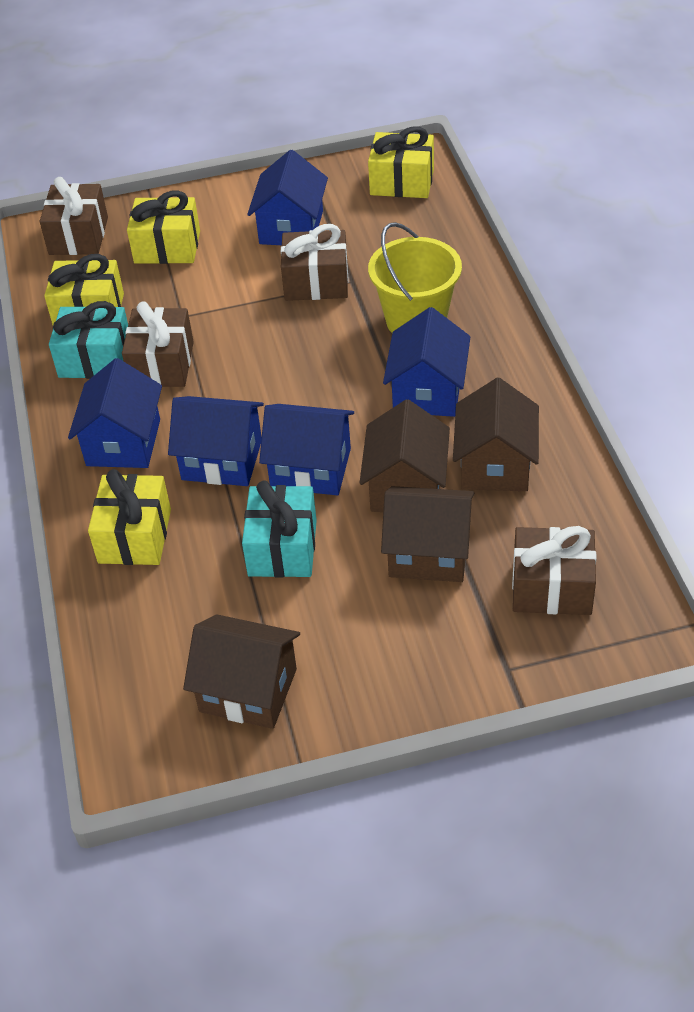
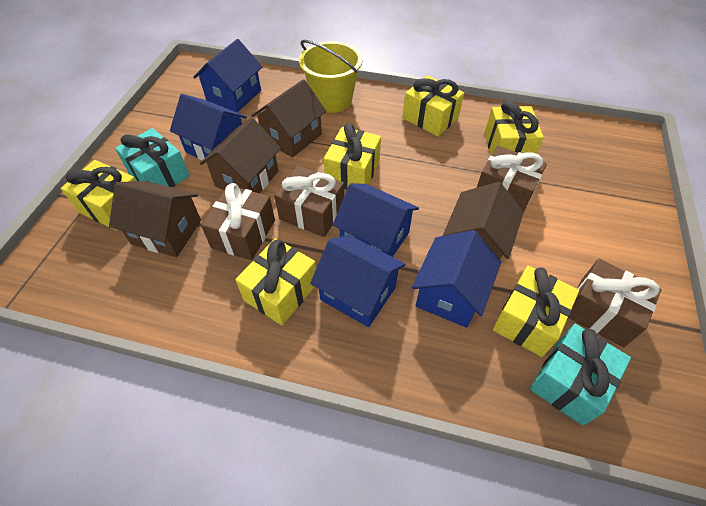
yellow gift: 4 -> 6

